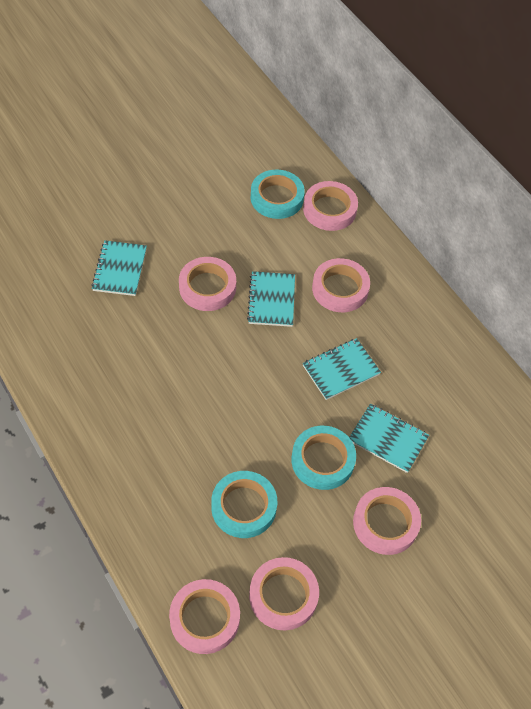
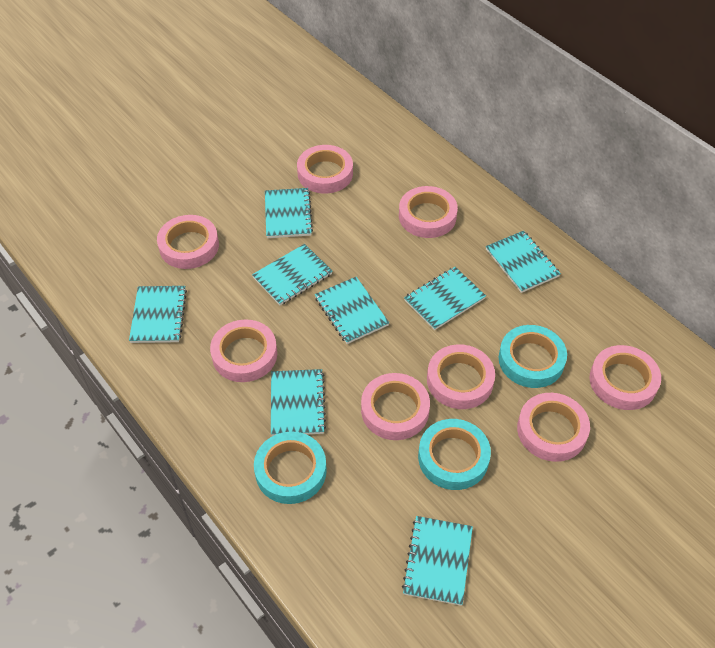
pink tape: 6 -> 8
turquoise notebook: 4 -> 8

